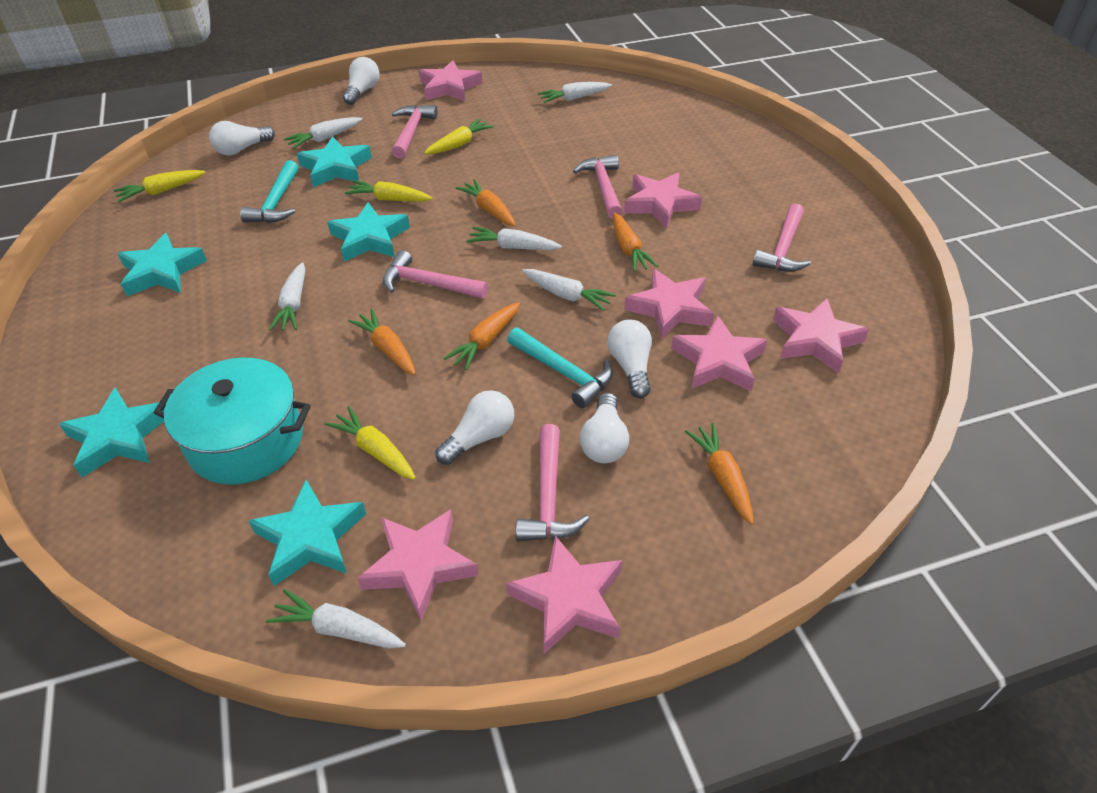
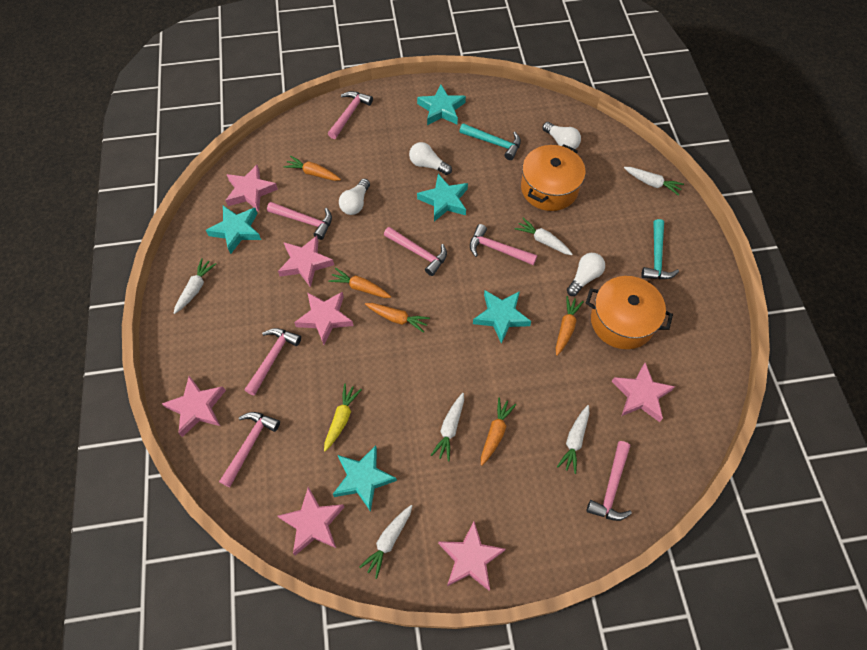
orange pot: 0 -> 2
pink hammer: 5 -> 7
turquoise pot: 1 -> 0
white light bulb: 5 -> 4
yellow carrot: 4 -> 1

